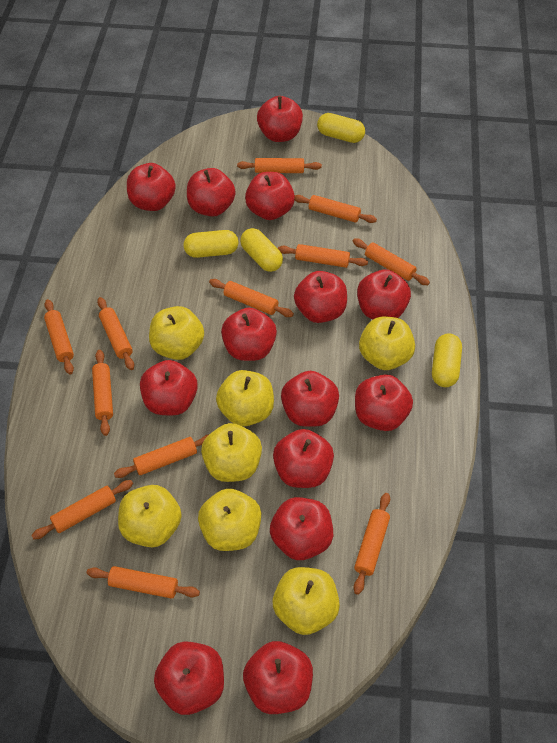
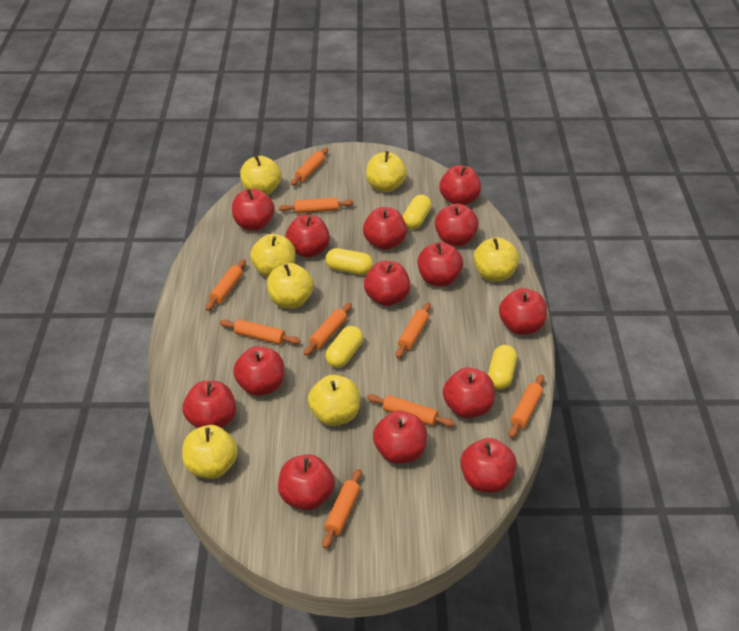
orange rolling pin: 12 -> 9

